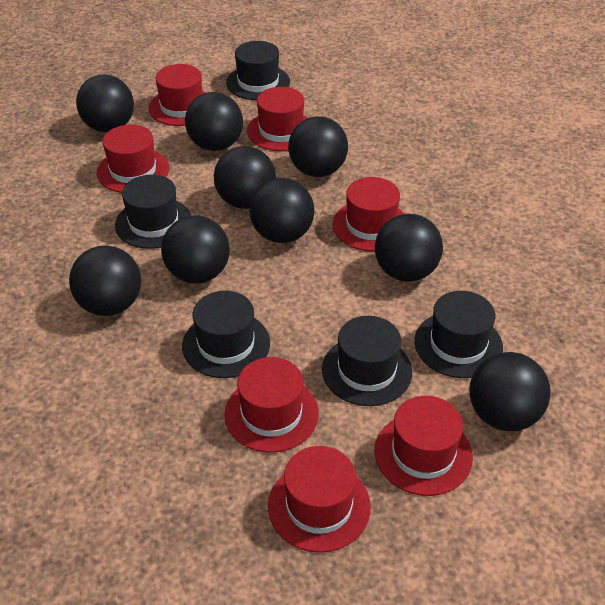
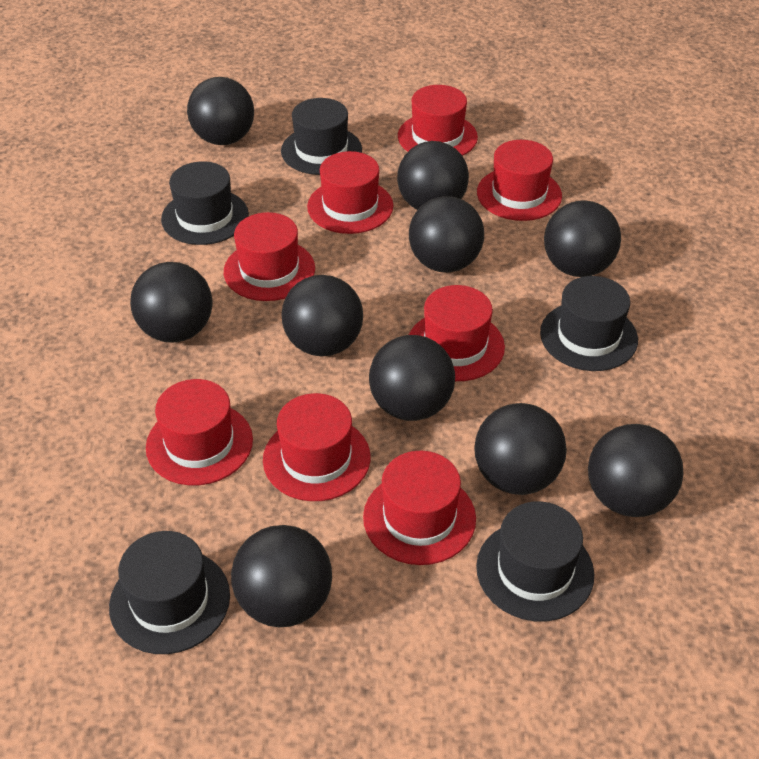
black ball: 9 -> 10
red hat: 7 -> 8

